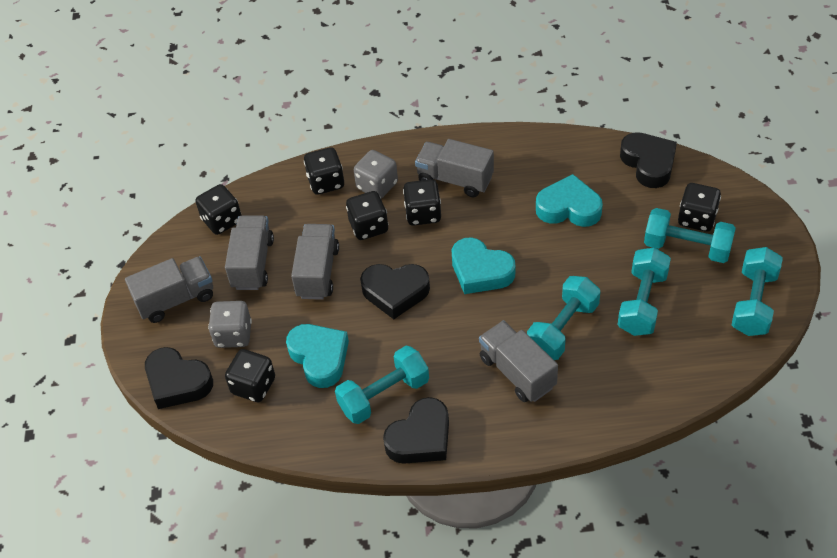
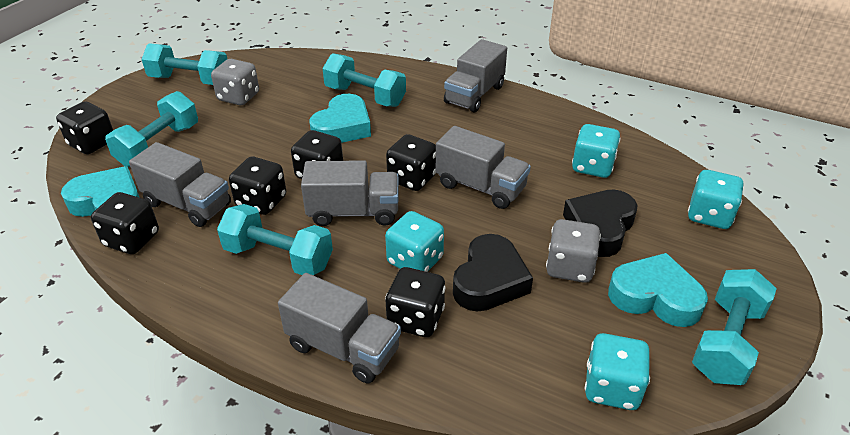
black heart: 4 -> 2
turquoise dice: 0 -> 4

